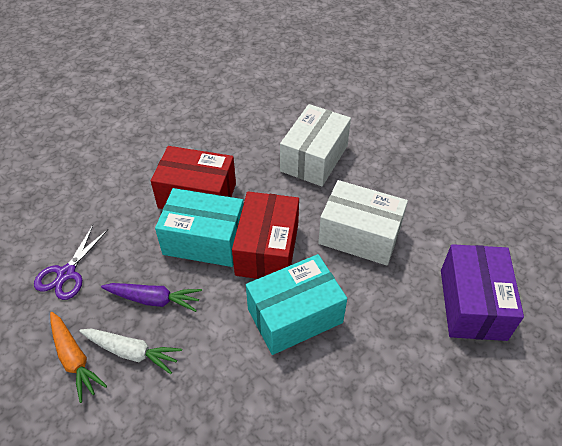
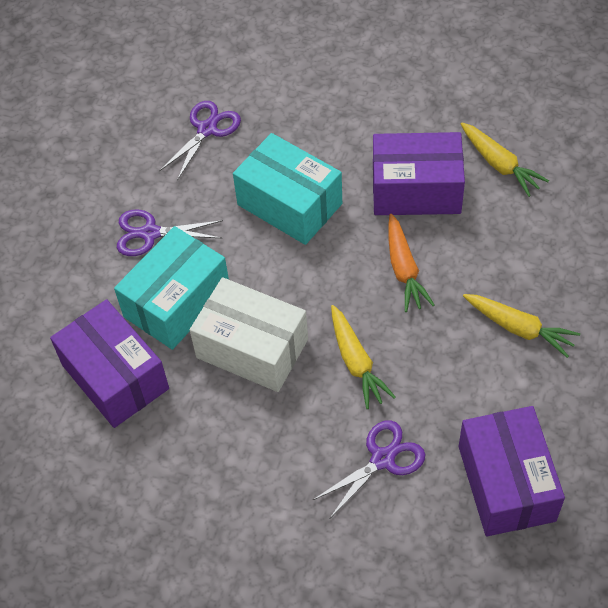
purple box: 1 -> 3
purple carrot: 1 -> 0
purple scissors: 1 -> 3
red box: 2 -> 0
white box: 2 -> 1
white carrot: 1 -> 0
yellow carrot: 0 -> 3

